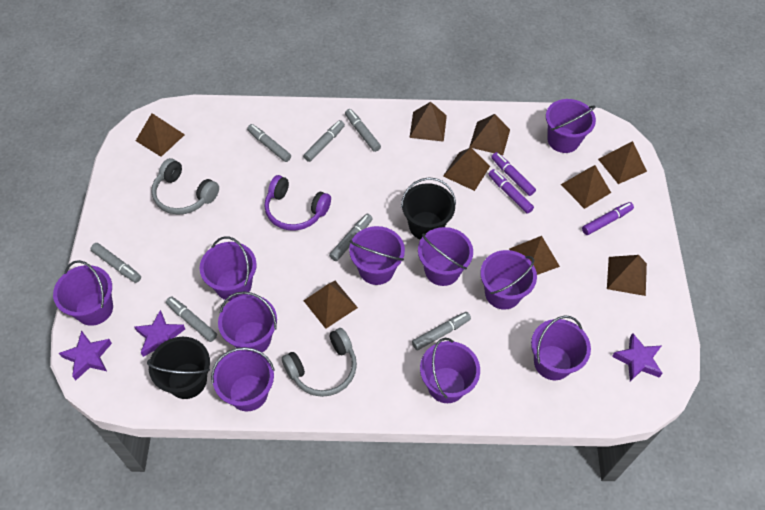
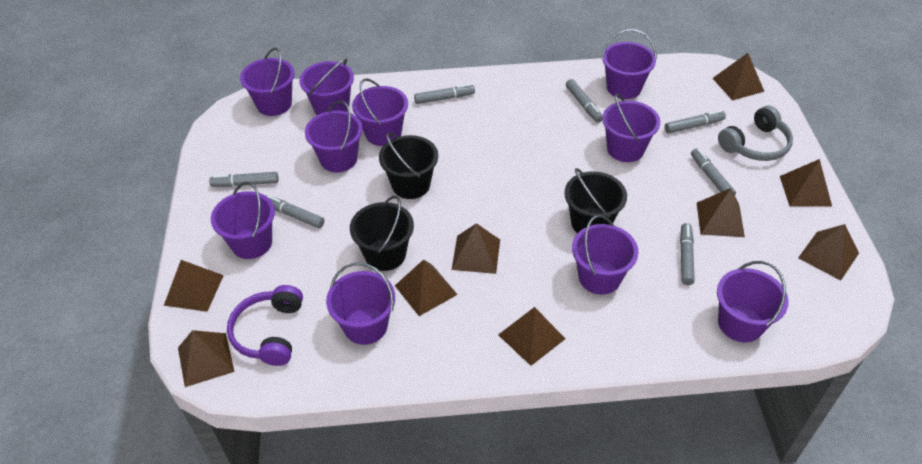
black bucket: 2 -> 3
grey headphones: 2 -> 1
purple marker: 3 -> 0
purple star: 3 -> 0

